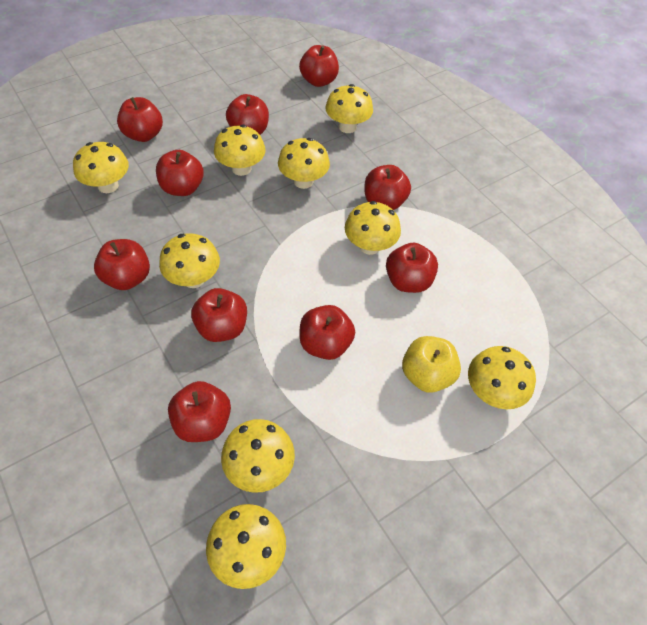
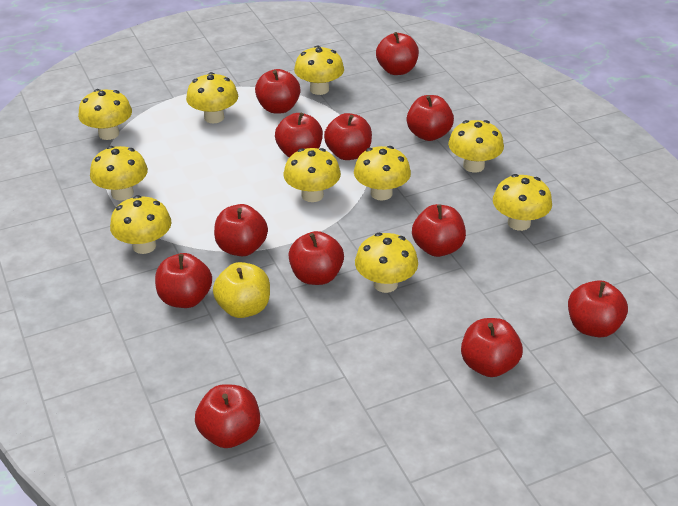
red apple: 10 -> 12
yellow mushroom: 9 -> 10

